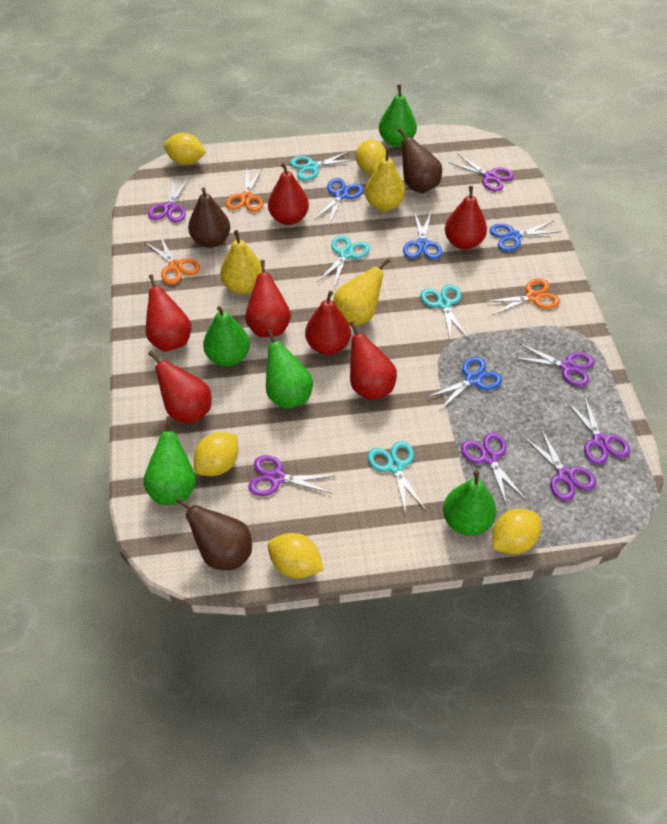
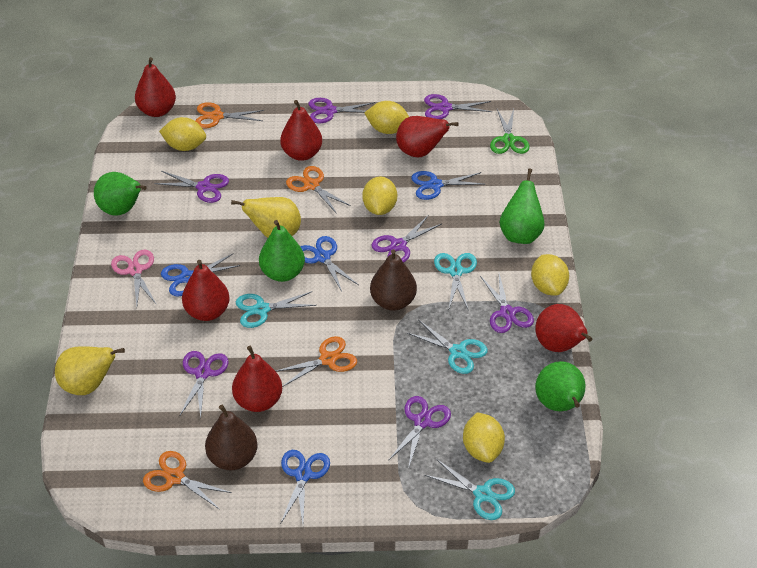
brown pear: 3 -> 2
green pear: 5 -> 4
green scissors: 0 -> 1
orange scissors: 3 -> 4
pink scissors: 0 -> 1
red pear: 7 -> 6
yellow pear: 3 -> 2

